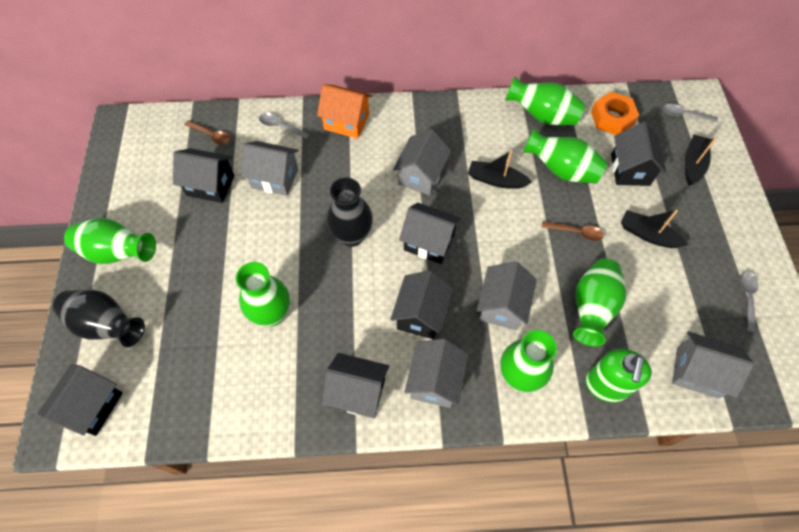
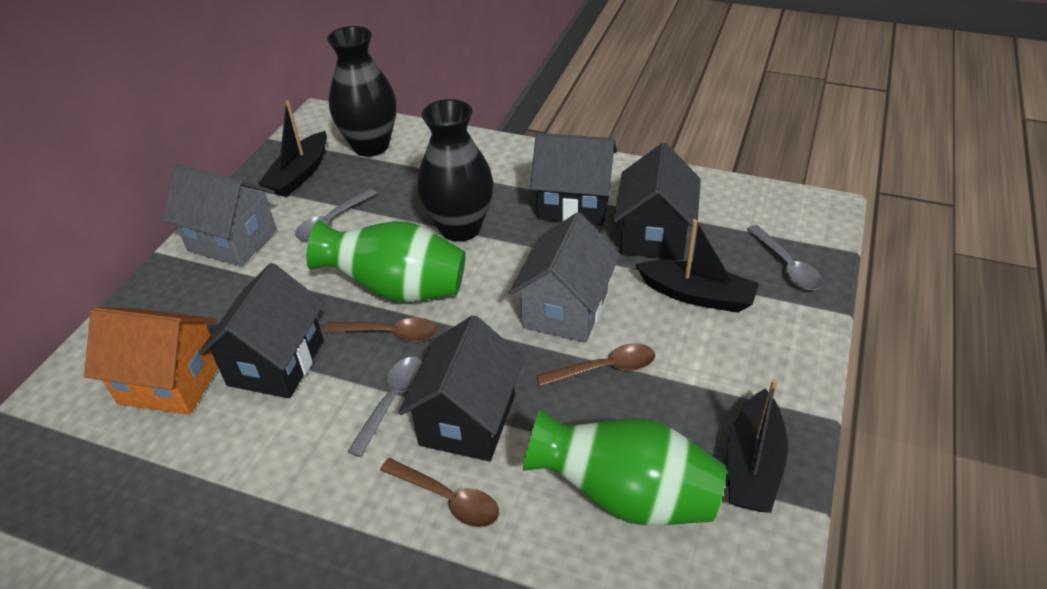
black house: 6 -> 4
brown spoon: 2 -> 3
green soap dispenser: 1 -> 0
green vase: 6 -> 2
grey house: 5 -> 2
orange nut: 1 -> 0

